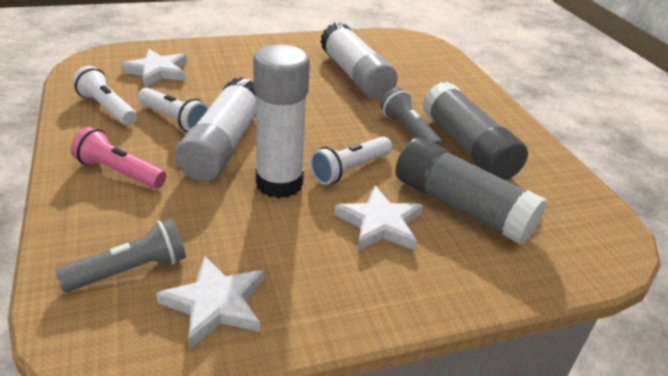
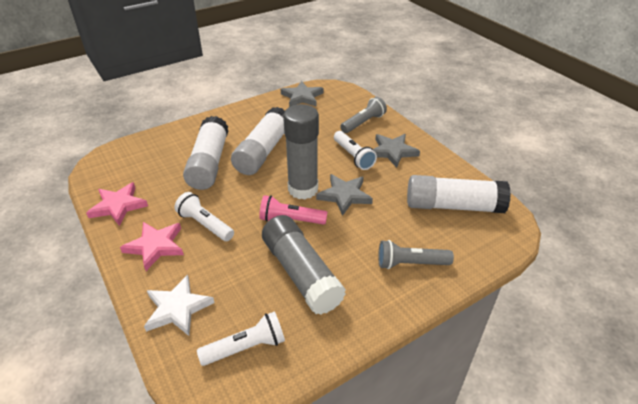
grey star: 0 -> 3
pink star: 0 -> 2
white star: 3 -> 1

